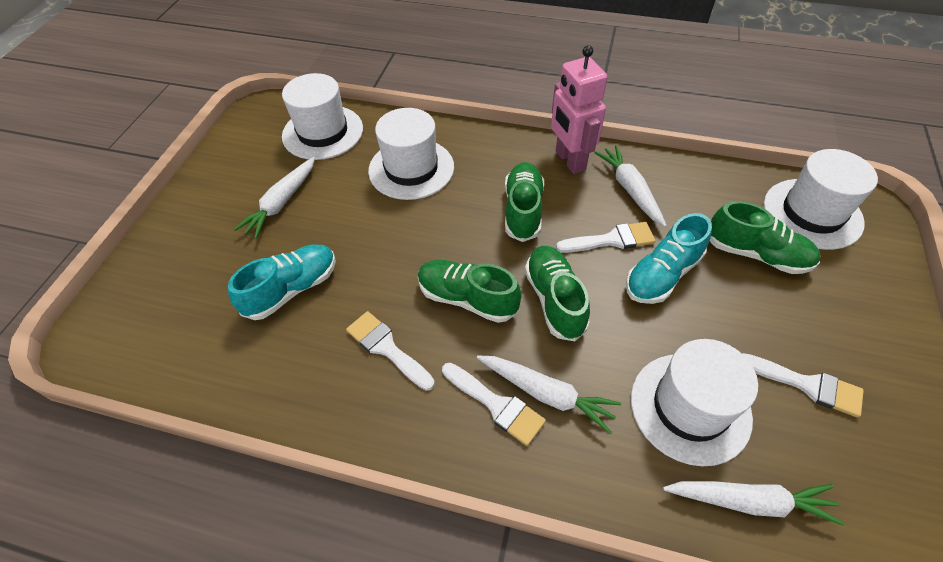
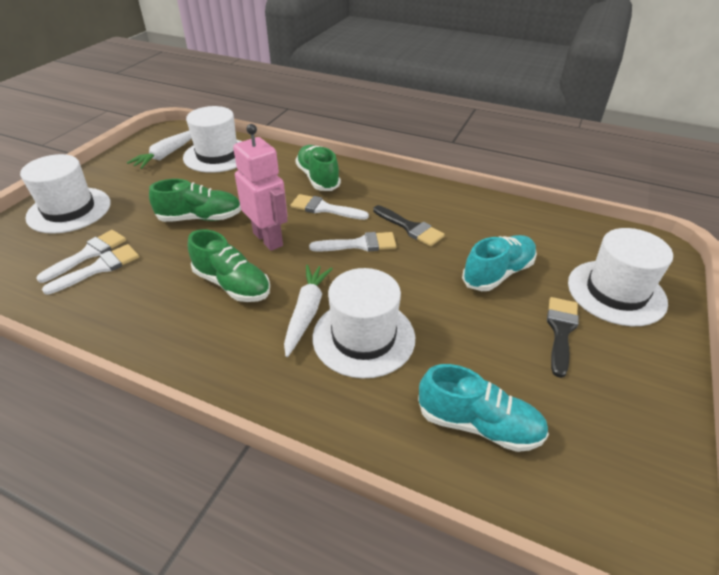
black brush: 0 -> 2
green shoe: 4 -> 3
white carrot: 4 -> 2

